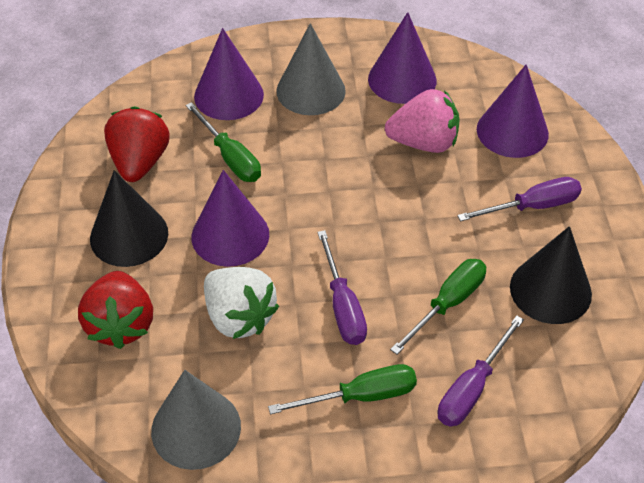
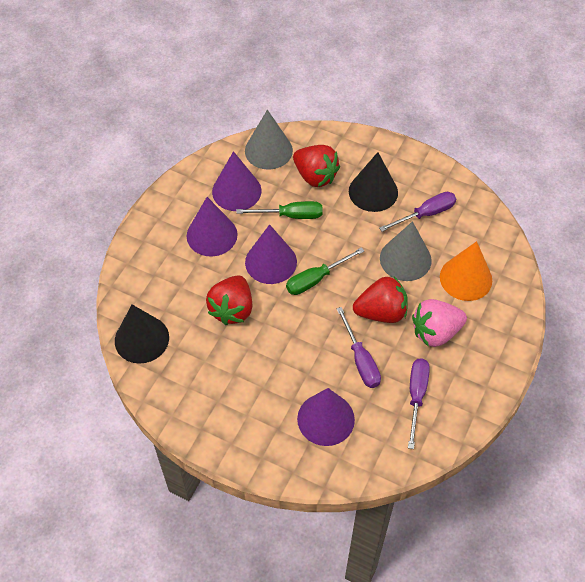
green screwdriver: 3 -> 2
orange cone: 0 -> 1
red strawberry: 2 -> 3
white strawberry: 1 -> 0

